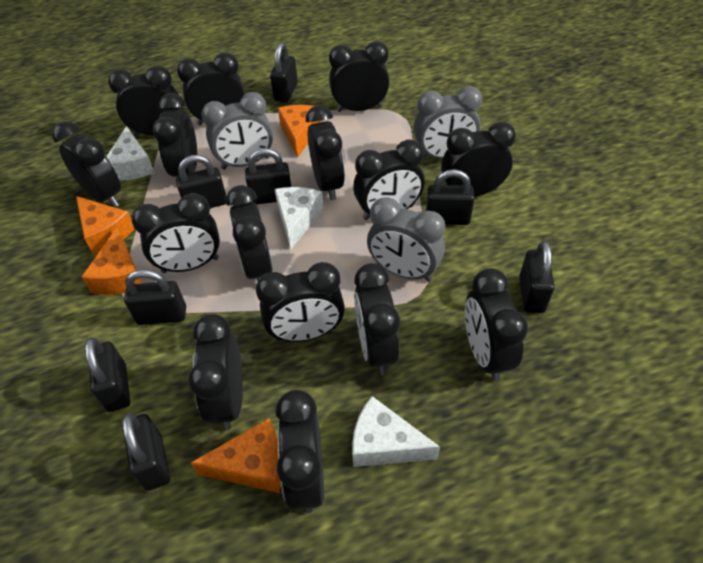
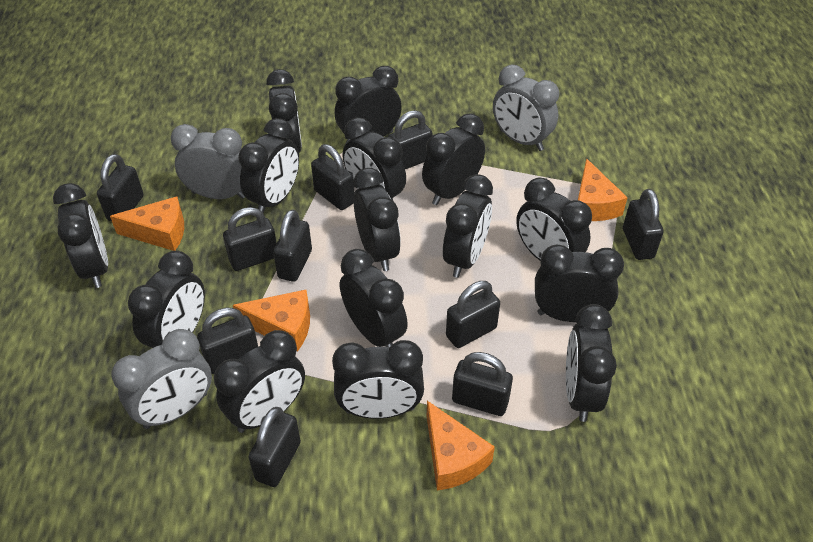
black padlock: 8 -> 10
white cheese: 3 -> 0

